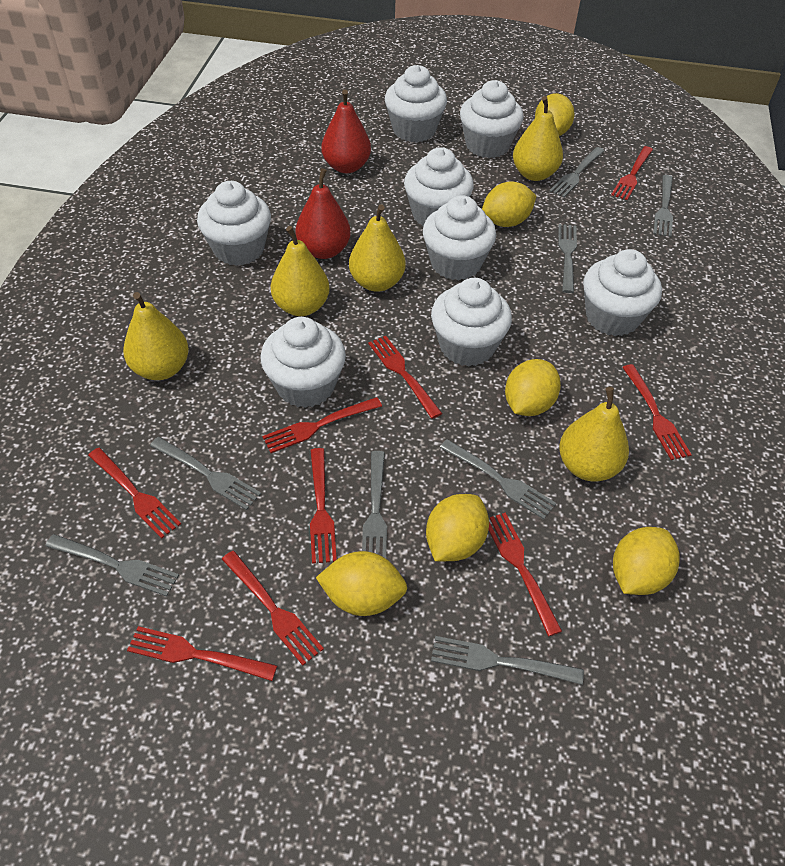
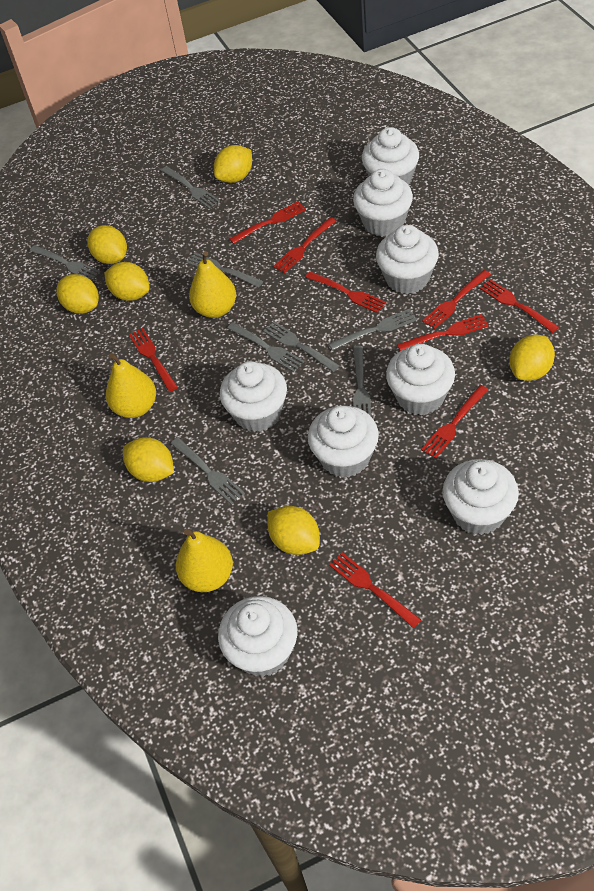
red pear: 2 -> 0
yellow lemon: 6 -> 7
yellow pear: 5 -> 3

